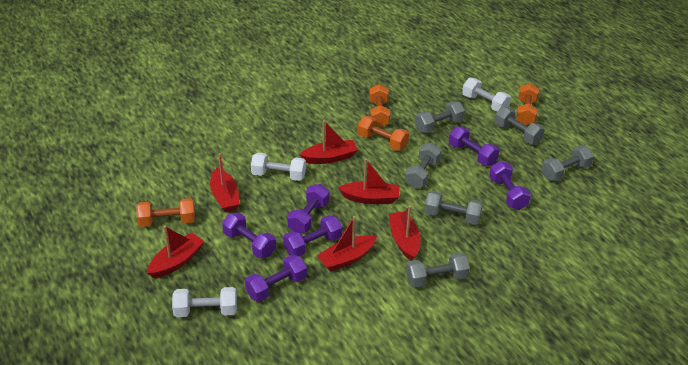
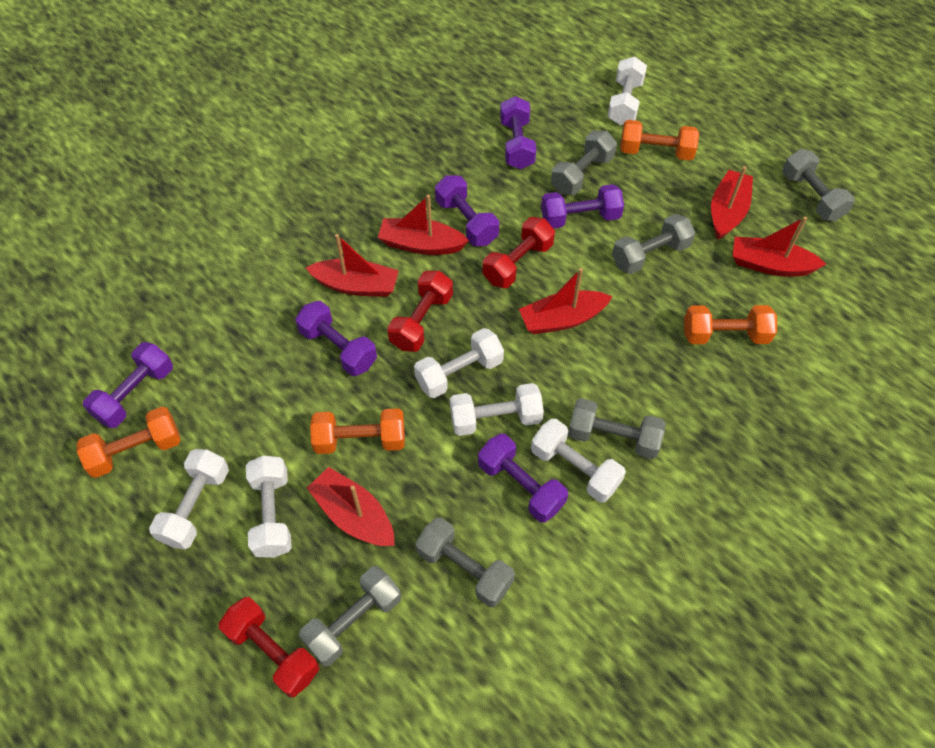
red dumbbell: 0 -> 3
white dumbbell: 3 -> 6

